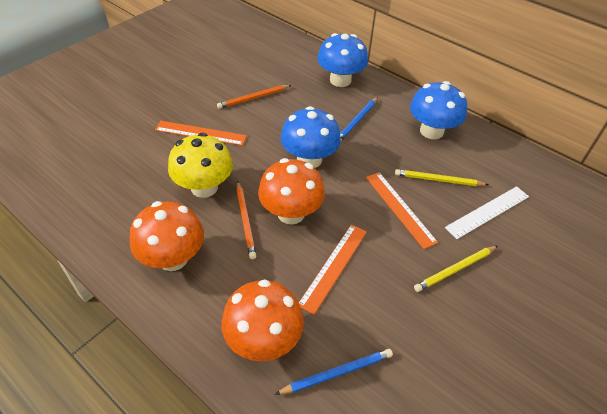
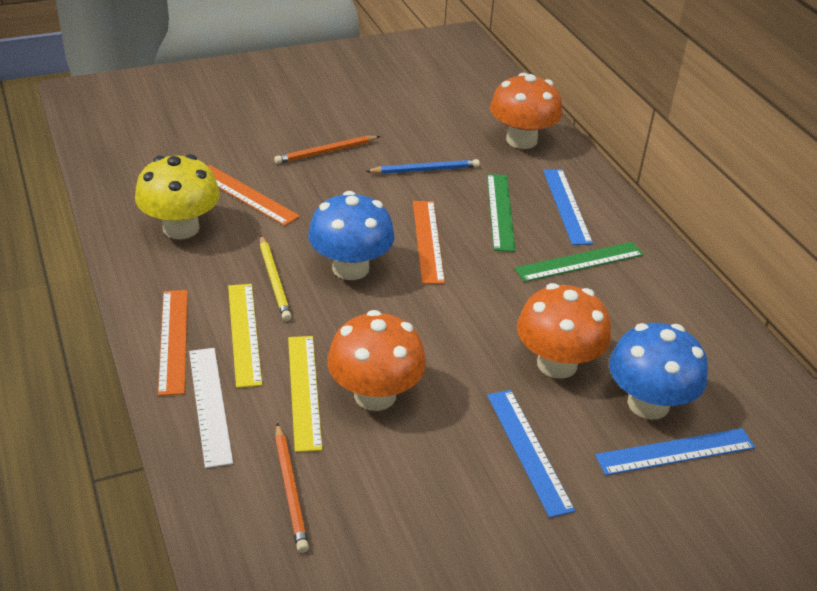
blue mushroom: 3 -> 2
blue pencil: 2 -> 1
blue ruler: 0 -> 3
green ruler: 0 -> 2
yellow pencil: 2 -> 1
yellow ruler: 0 -> 2

